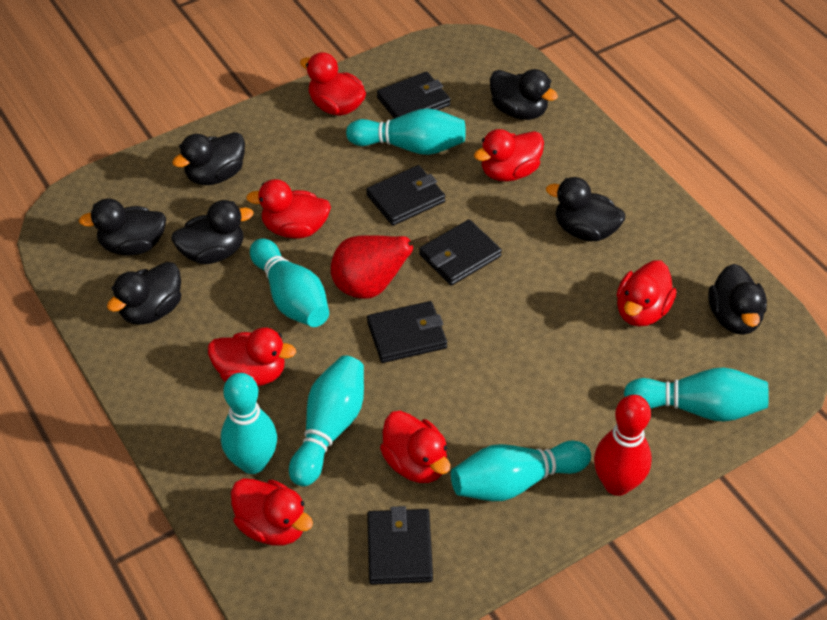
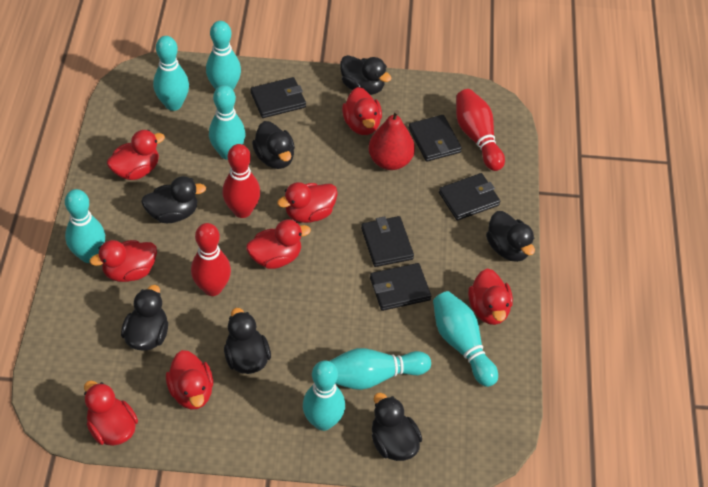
red bowling pin: 1 -> 3
red duck: 7 -> 8
turquoise bowling pin: 6 -> 7

